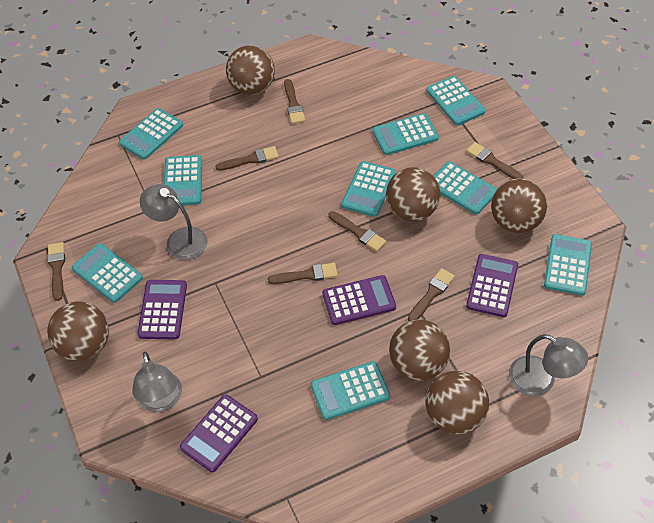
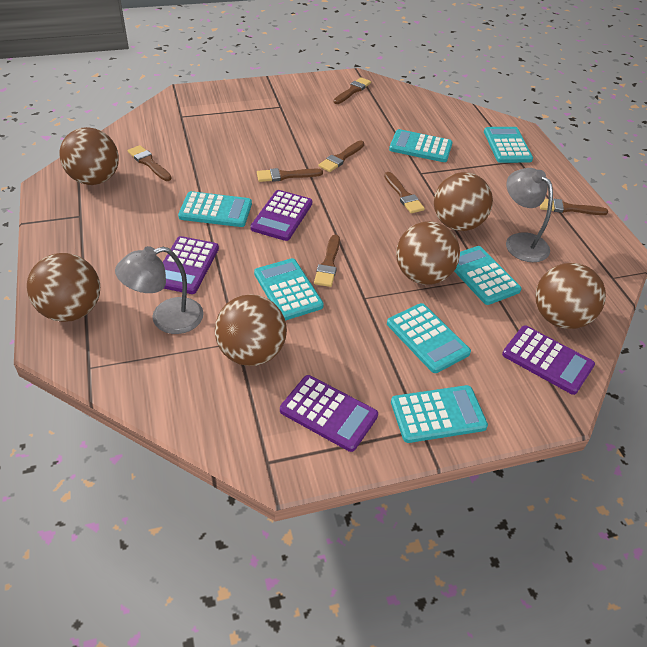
grey lamp: 3 -> 2
turquoise calculator: 9 -> 7

